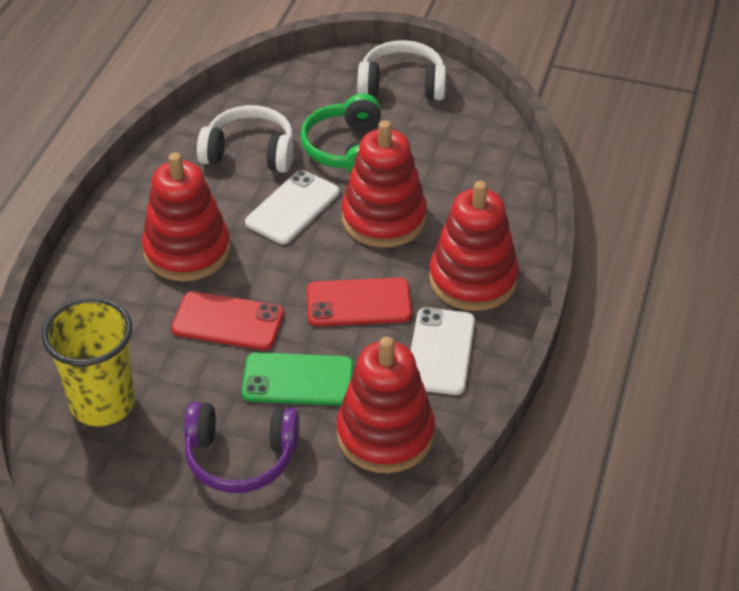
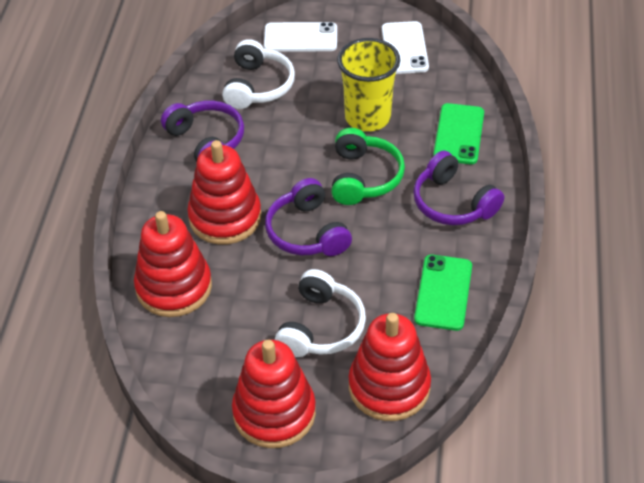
green phone: 1 -> 2
purple headphones: 1 -> 3
red phone: 2 -> 0

